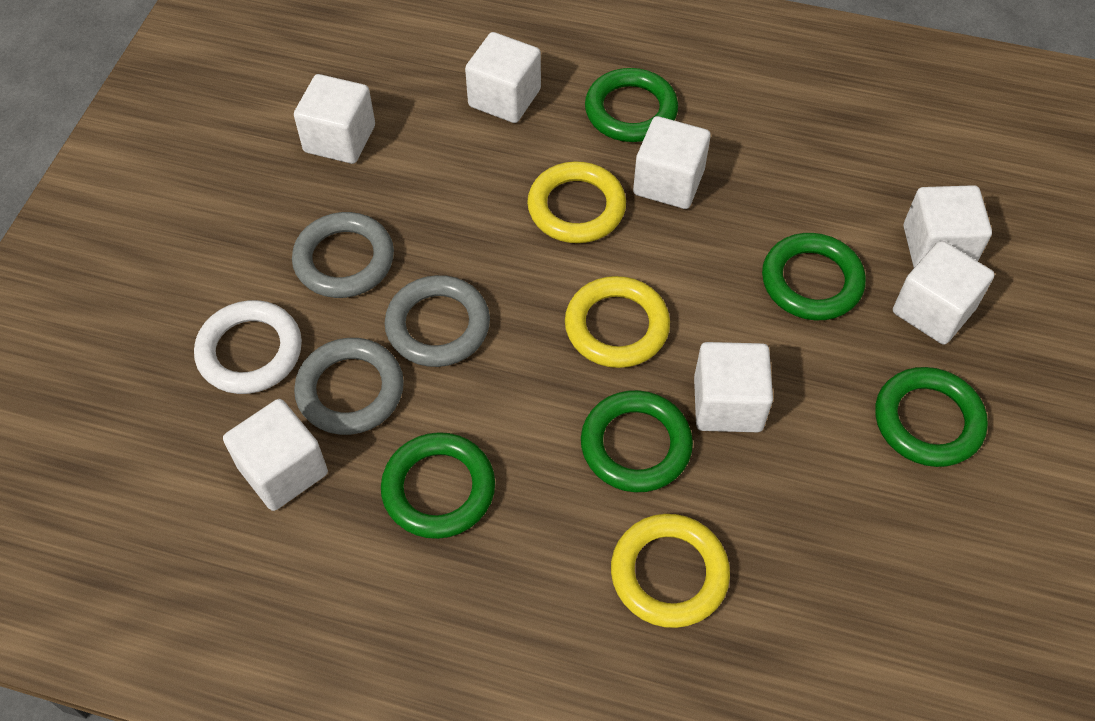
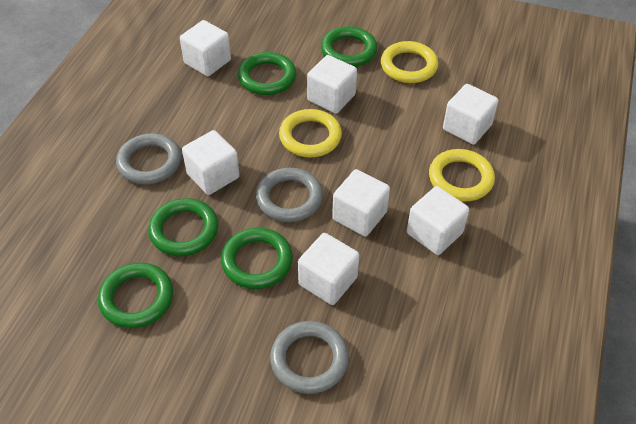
white ring: 1 -> 0

